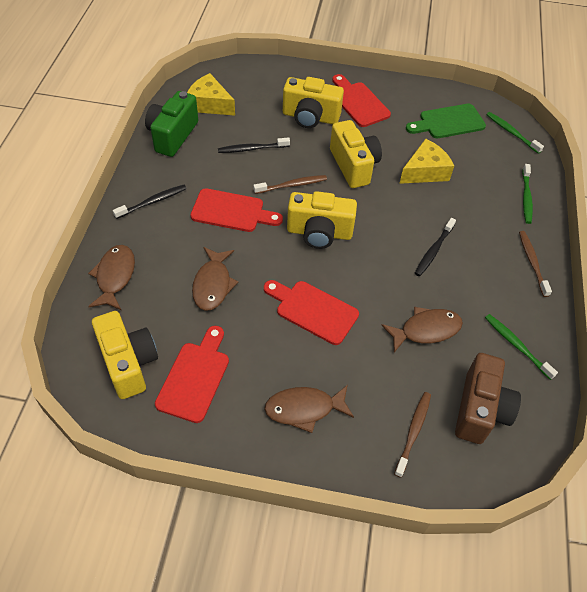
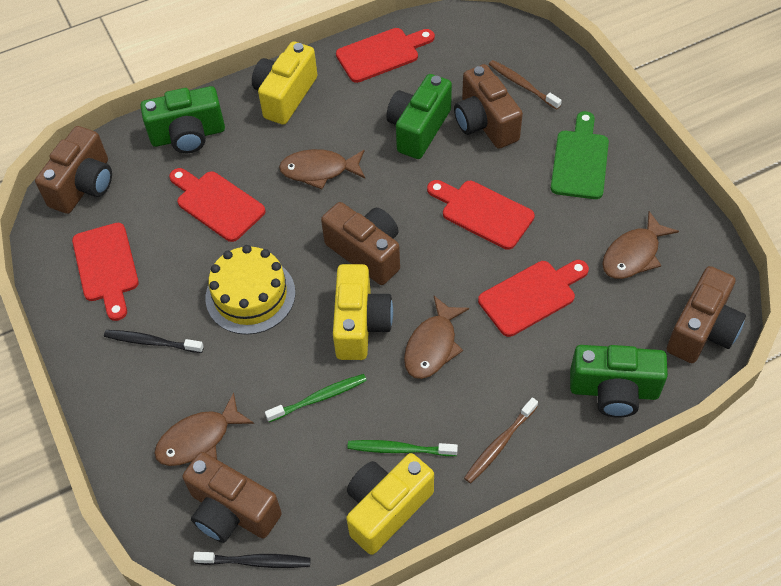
black toothbrush: 3 -> 2
brown camera: 1 -> 5
brown toothbrush: 3 -> 2
green camera: 1 -> 3
green toothbrush: 3 -> 2
red cutting board: 4 -> 5
yellow cake: 0 -> 1
yellow camera: 4 -> 3
yellow cheese: 2 -> 0

